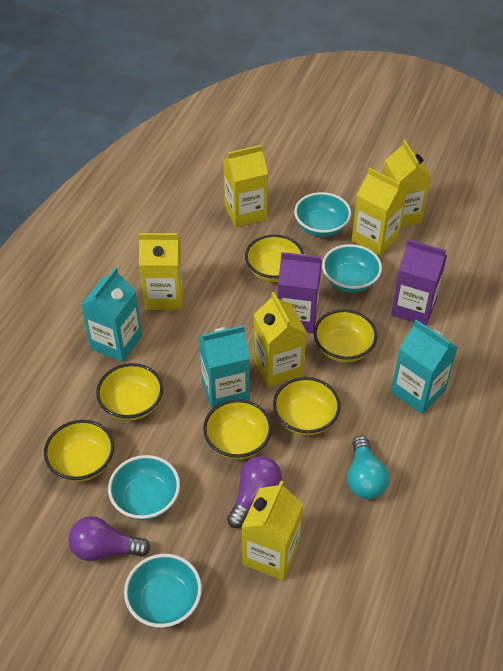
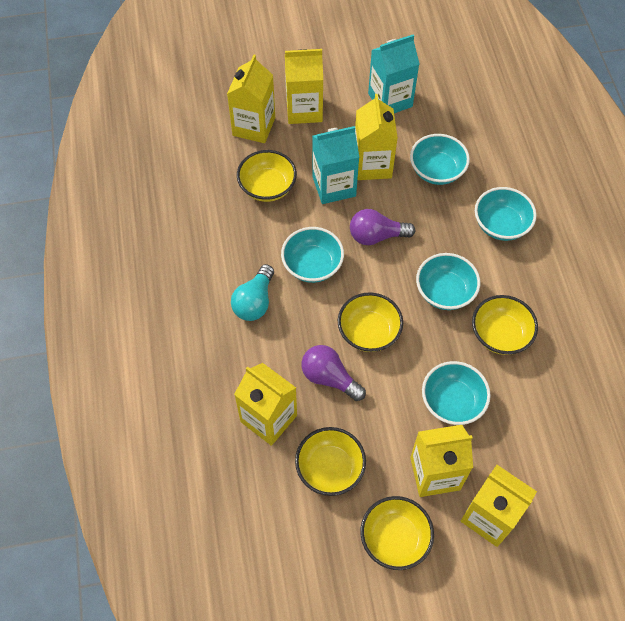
purple carton: 2 -> 0
turquoise bowl: 4 -> 5
turquoise carton: 3 -> 2
yellow bowl: 6 -> 5

